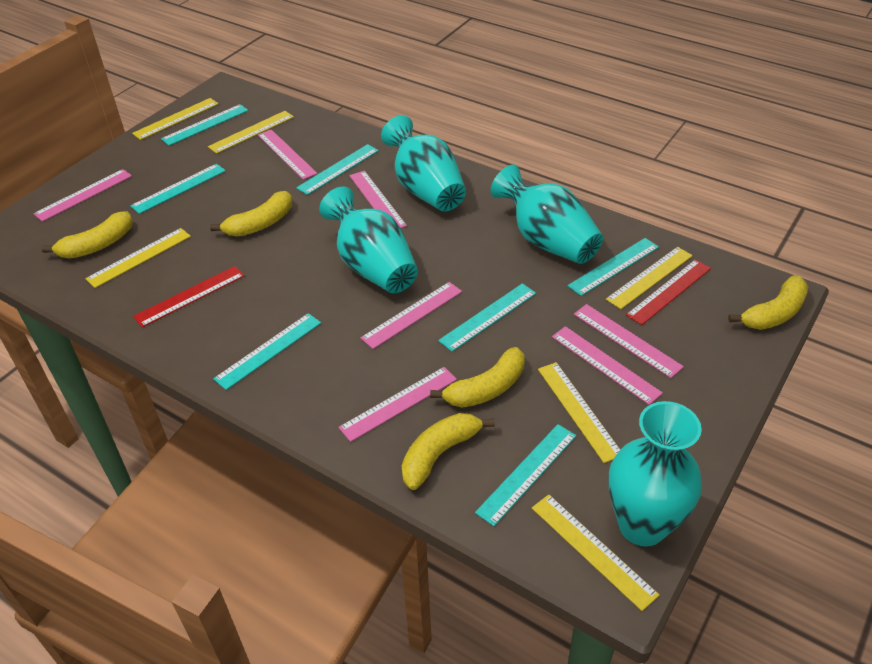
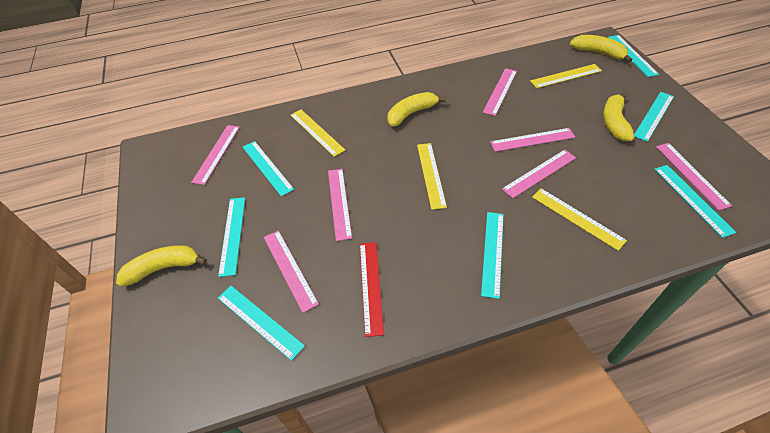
red ruler: 2 -> 1
turquoise vase: 4 -> 0
yellow banana: 5 -> 4
yellow ruler: 6 -> 4

